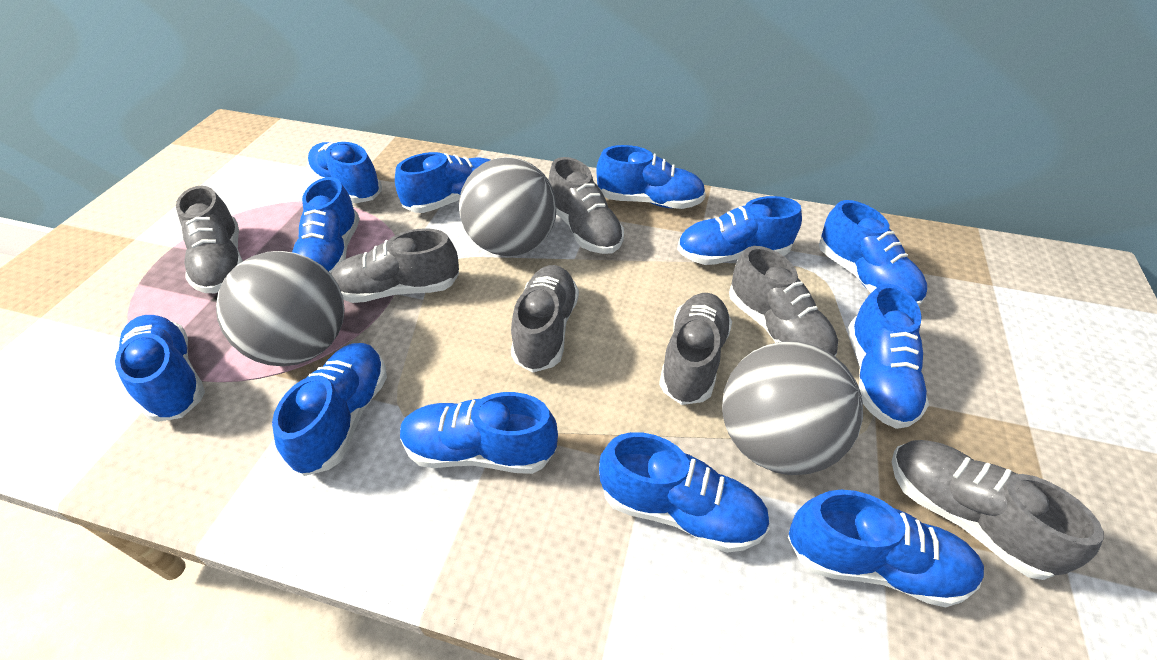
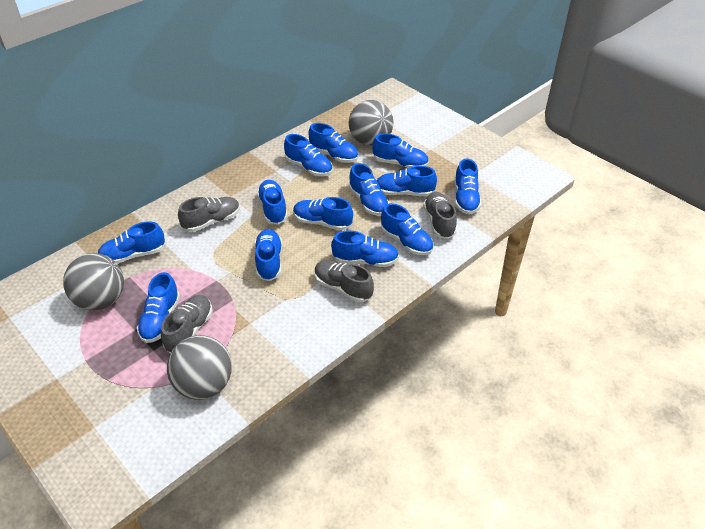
blue shoe: 12 -> 13
grey shoe: 7 -> 4

